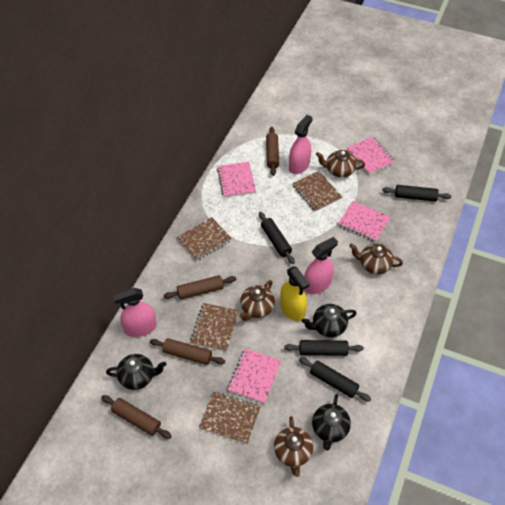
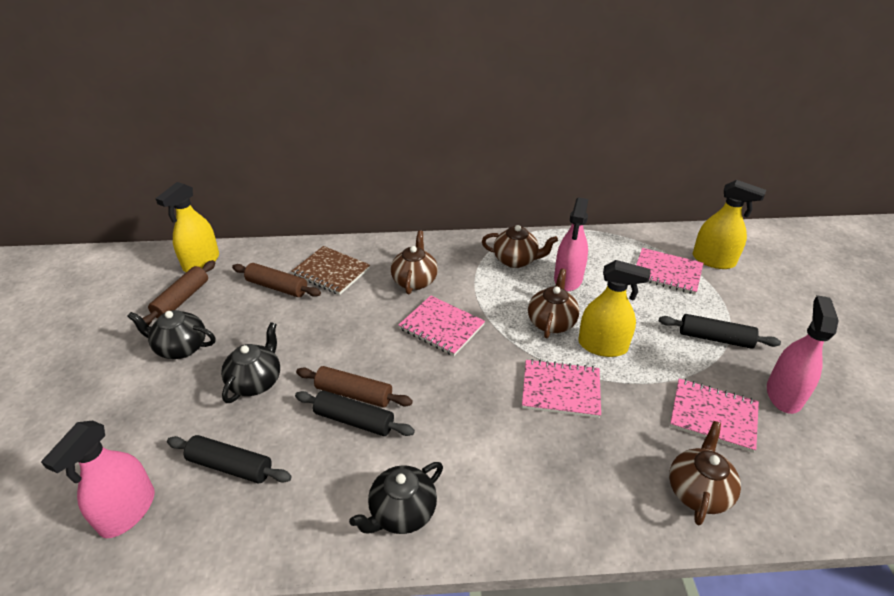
black rolling pin: 4 -> 3
brown notebook: 4 -> 1
brown rolling pin: 4 -> 3
yellow spray bottle: 1 -> 3

